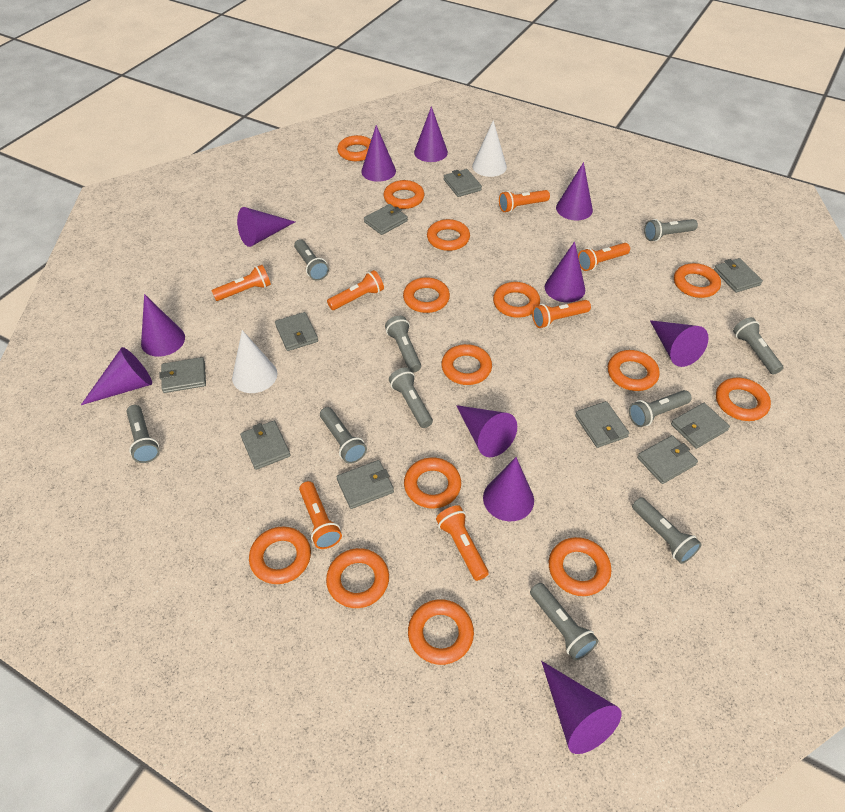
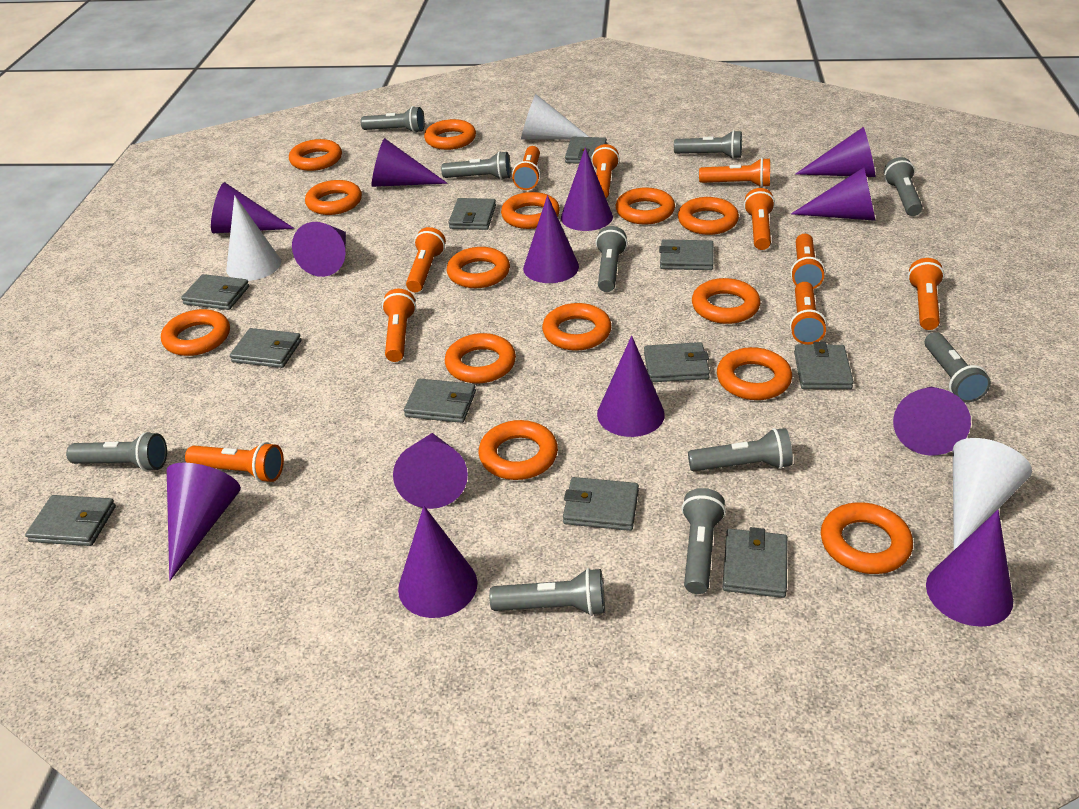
grey wallet: 10 -> 11
orange flashlight: 7 -> 10
purple cone: 11 -> 13
white cone: 2 -> 3

